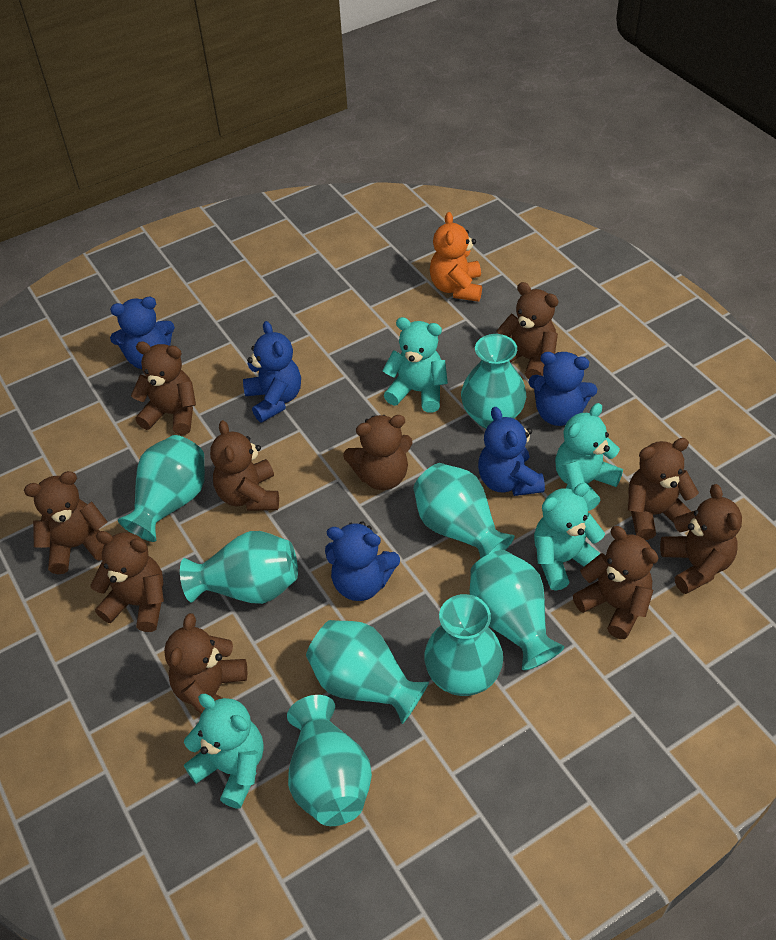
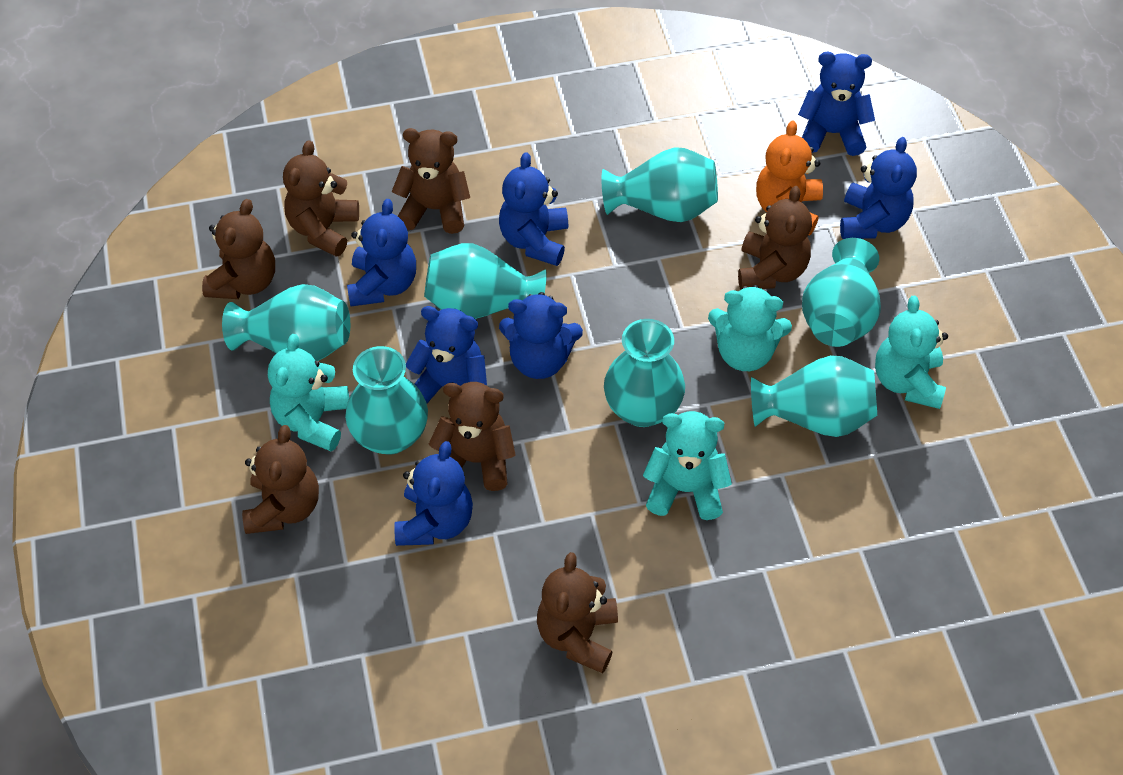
blue teddy bear: 5 -> 7
brown teddy bear: 10 -> 7
turquoise vase: 8 -> 7

